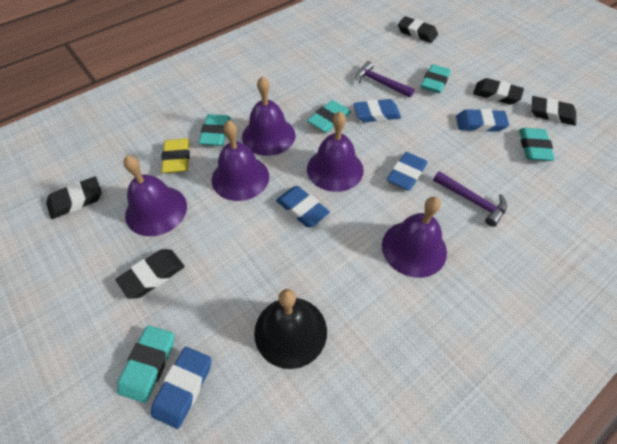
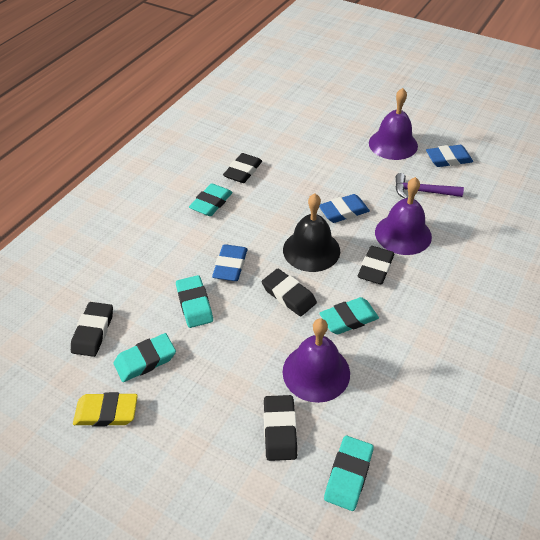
blue eraser: 5 -> 3
purple bell: 5 -> 3
purple hammer: 2 -> 1

